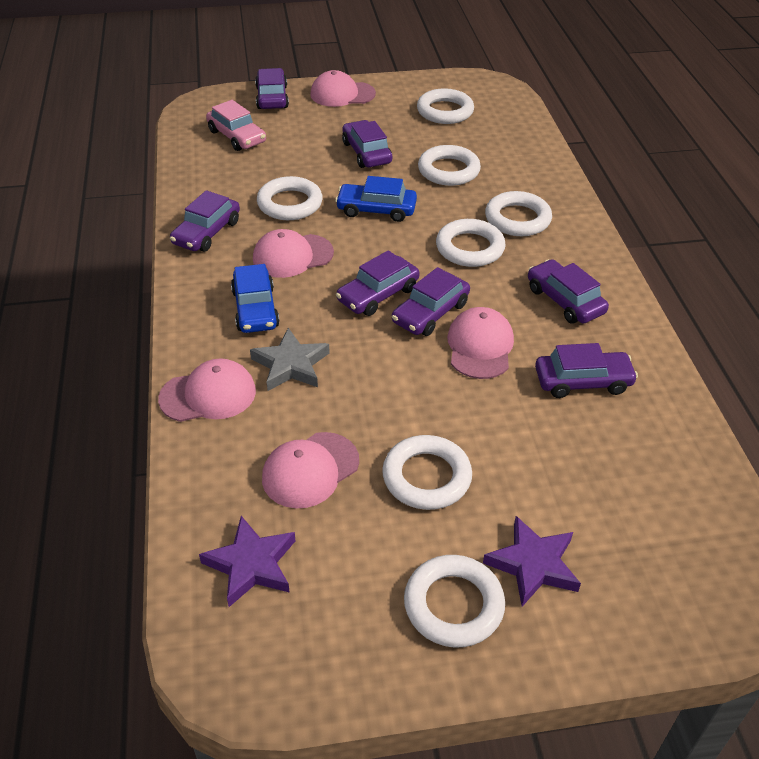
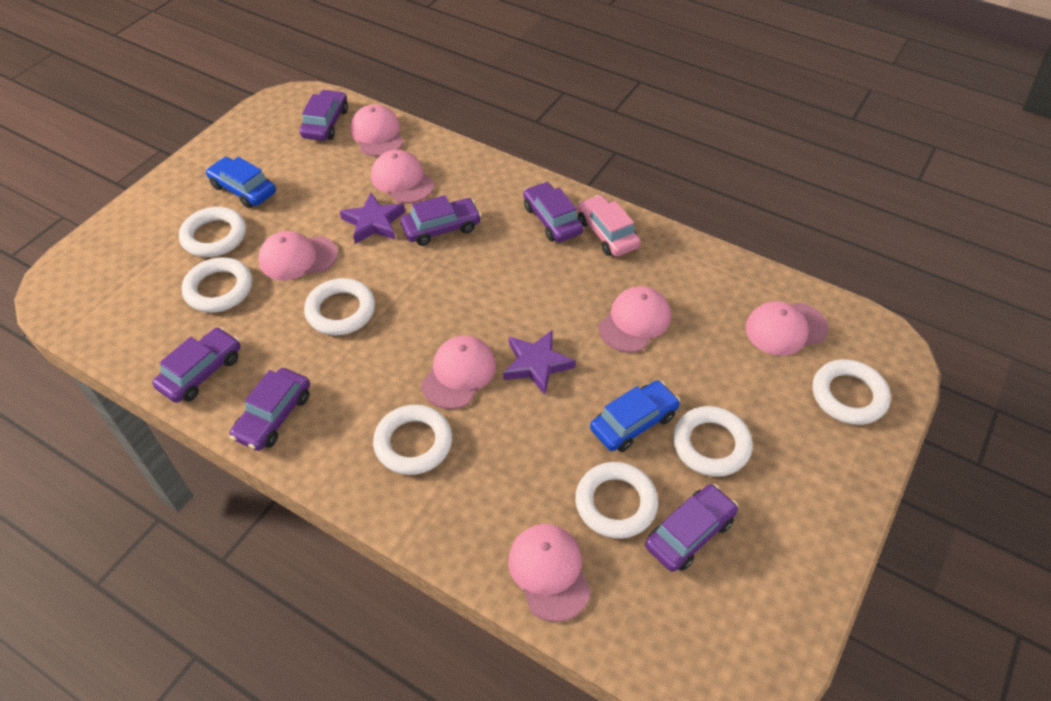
grey star: 1 -> 0
pink cap: 5 -> 7
purple car: 7 -> 6

